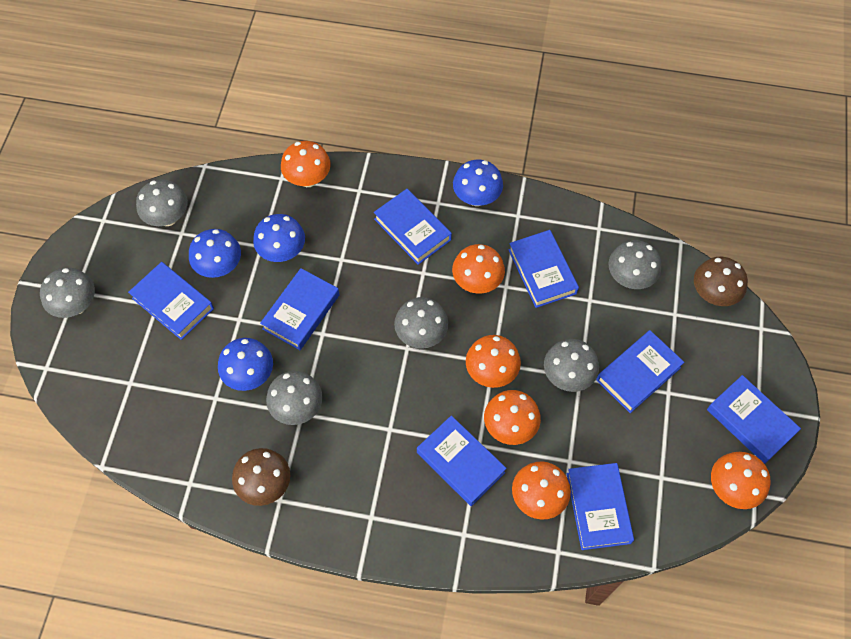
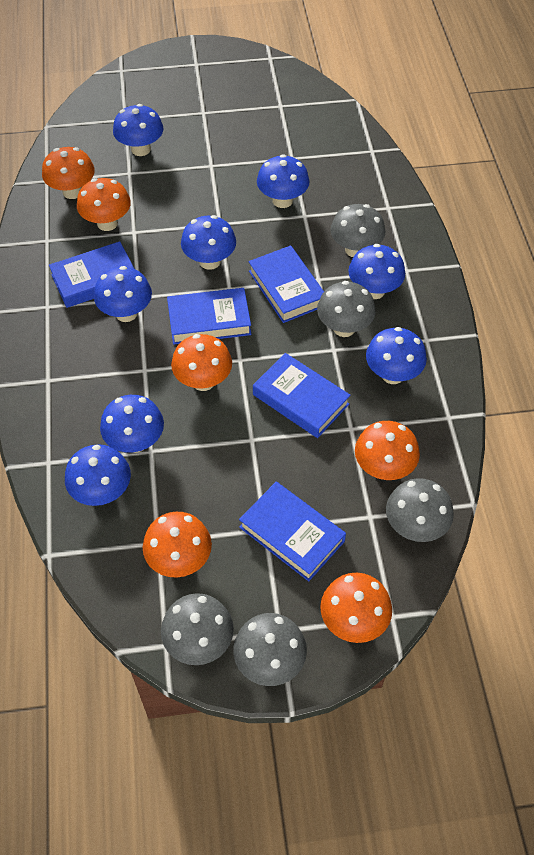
blue book: 8 -> 5
blue mushroom: 4 -> 8
brown mushroom: 2 -> 0
grey mushroom: 6 -> 5

